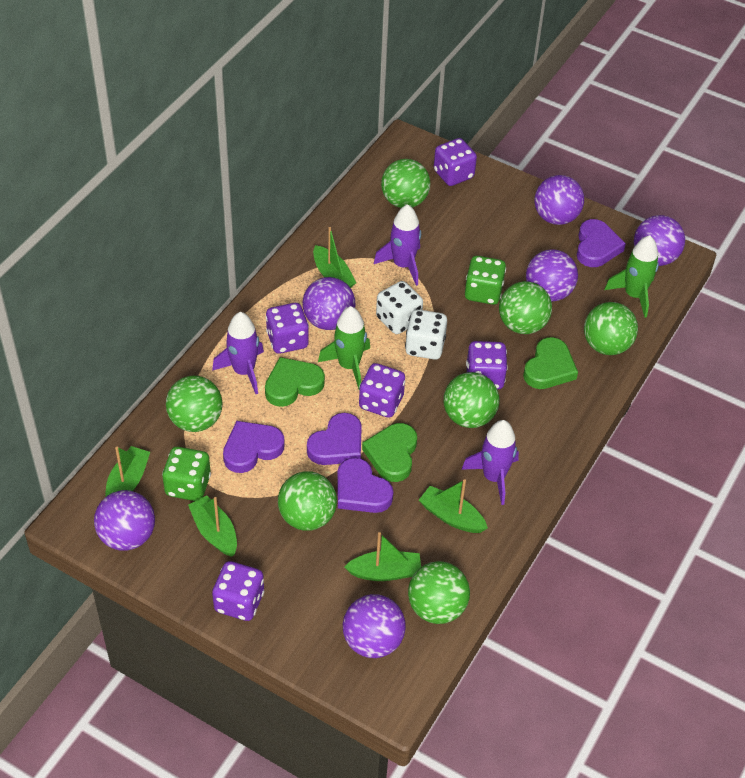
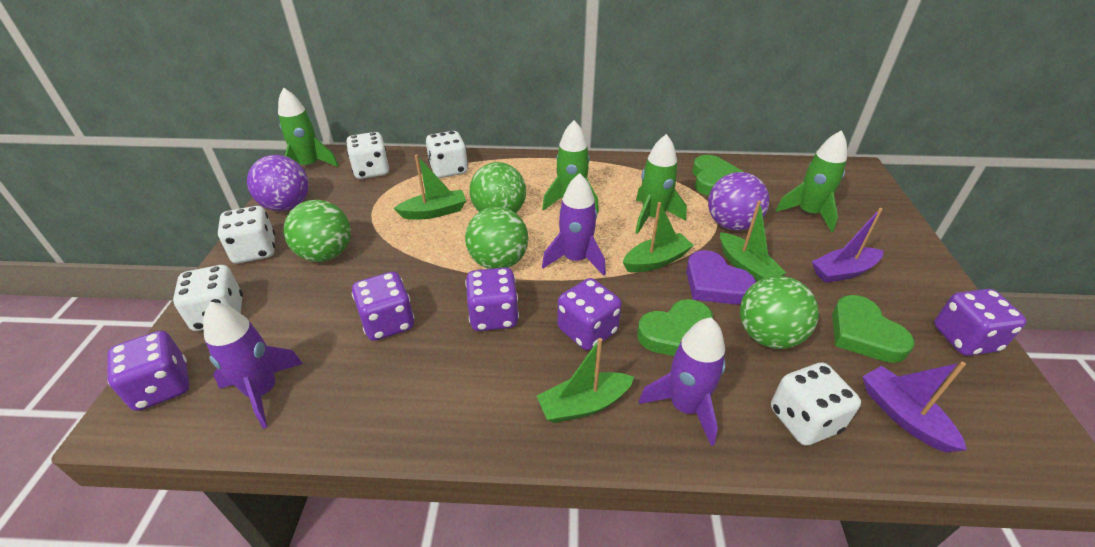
green ball: 7 -> 4
green boat: 5 -> 4
green dice: 2 -> 0
green rocket: 2 -> 4
purple ball: 6 -> 2
purple boat: 0 -> 2
purple heart: 4 -> 1
white dice: 2 -> 5

